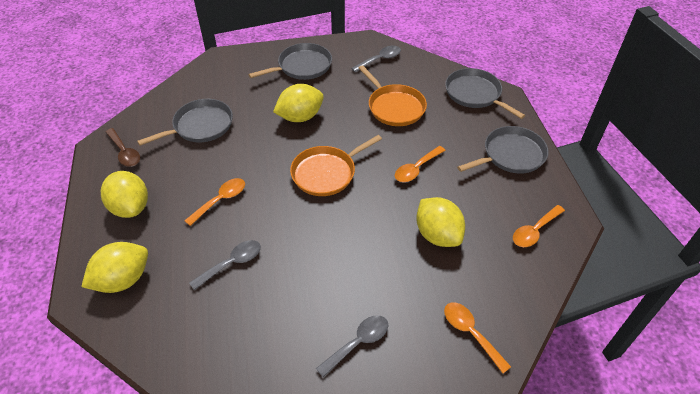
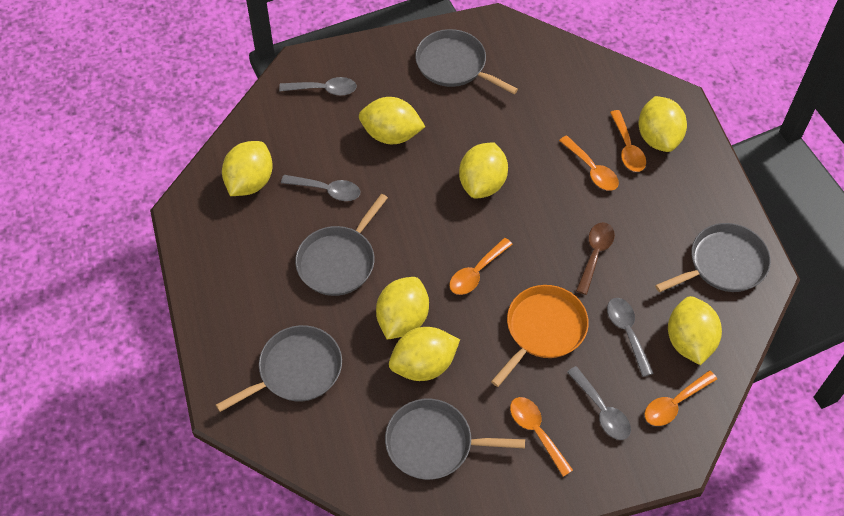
grey pan: 4 -> 5
grey spoon: 3 -> 4
orange pan: 2 -> 1
orange spoon: 4 -> 5
yellow lemon: 4 -> 7

